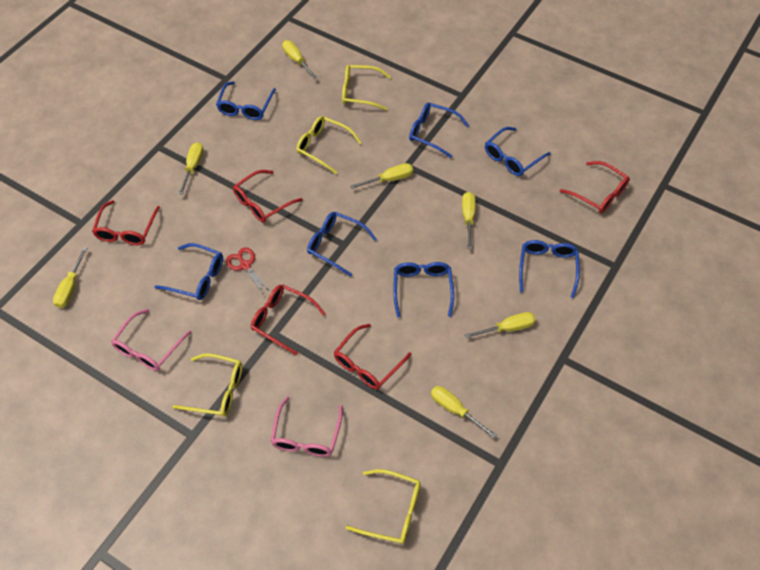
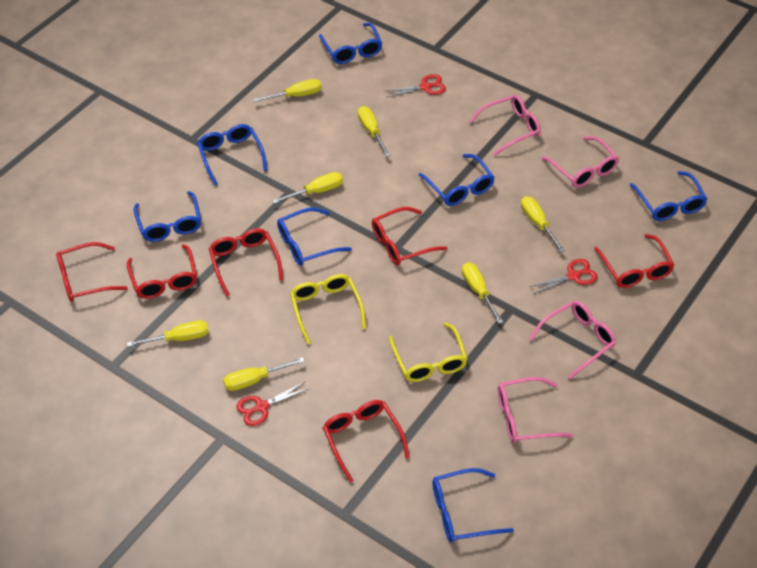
pink glasses: 2 -> 4
red glasses: 5 -> 6
red scissors: 1 -> 3
yellow glasses: 4 -> 2

